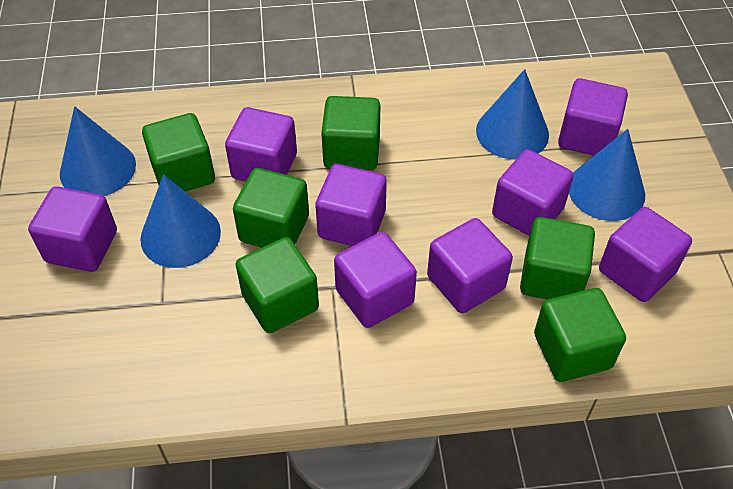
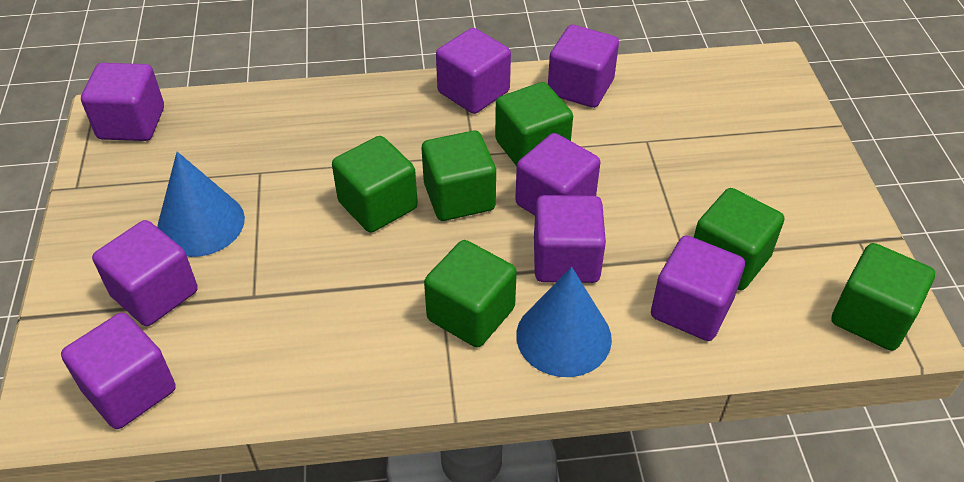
blue cone: 4 -> 2

